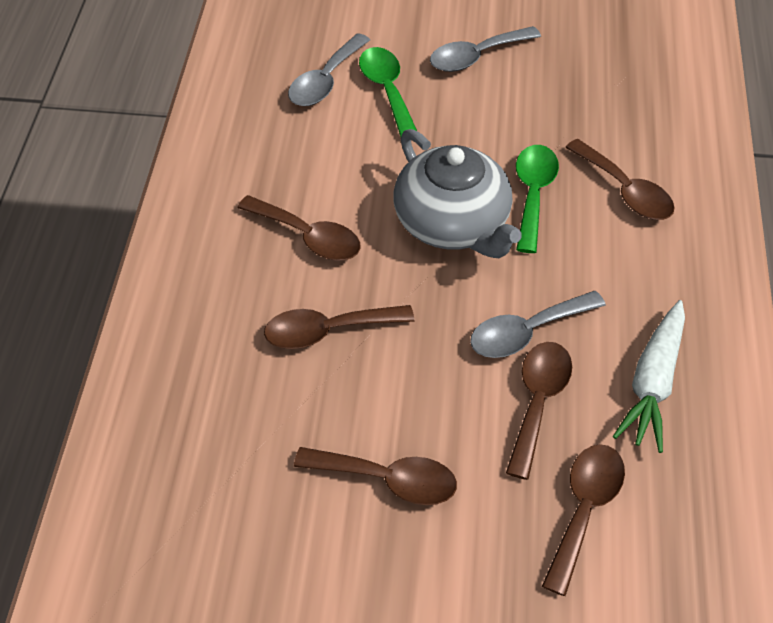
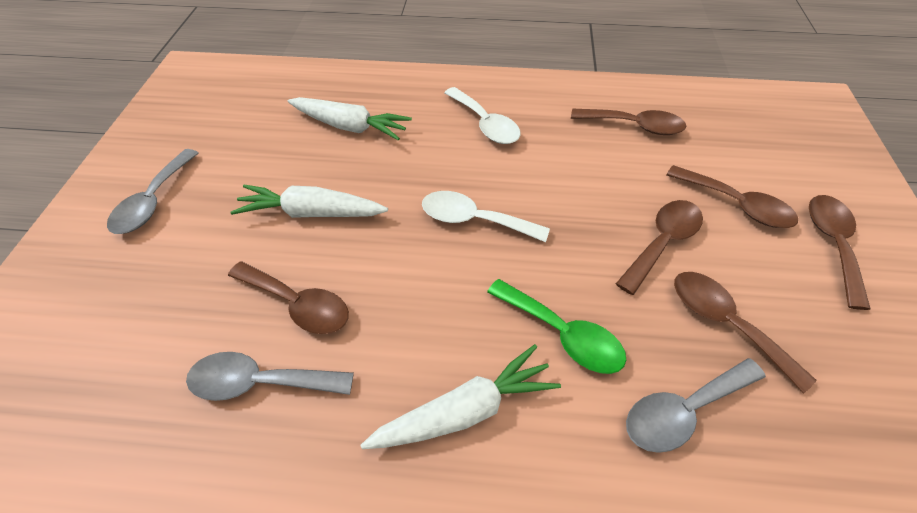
green spoon: 2 -> 1
grey teapot: 1 -> 0
white carrot: 1 -> 3
white spoon: 0 -> 2

